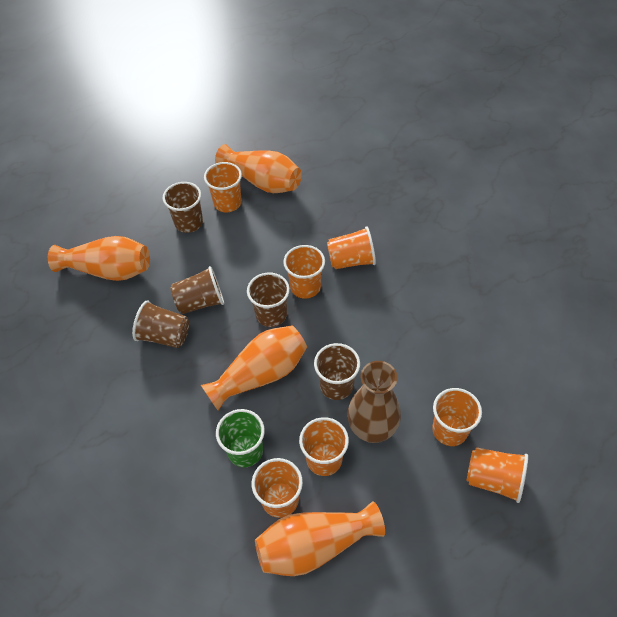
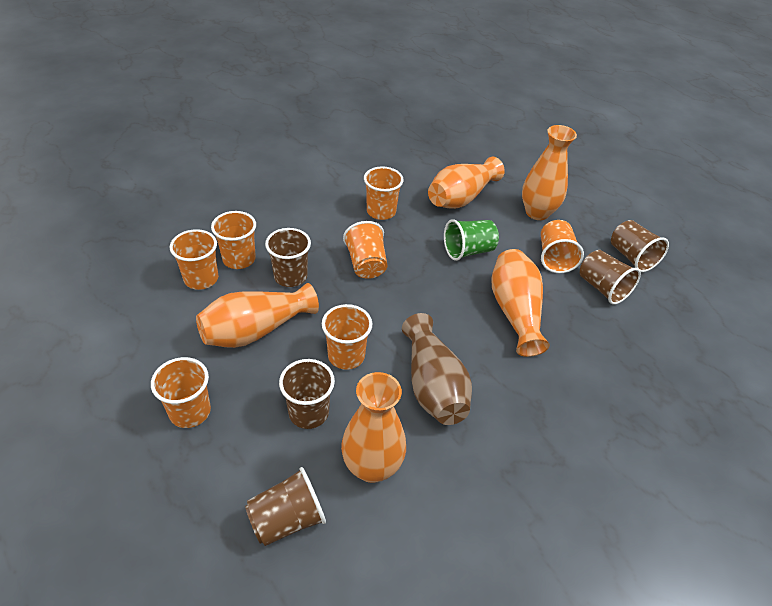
orange vase: 4 -> 5

